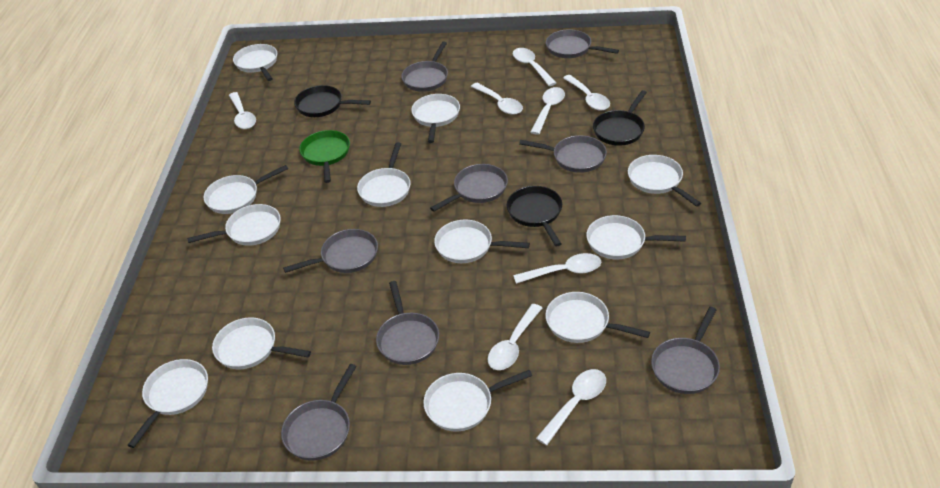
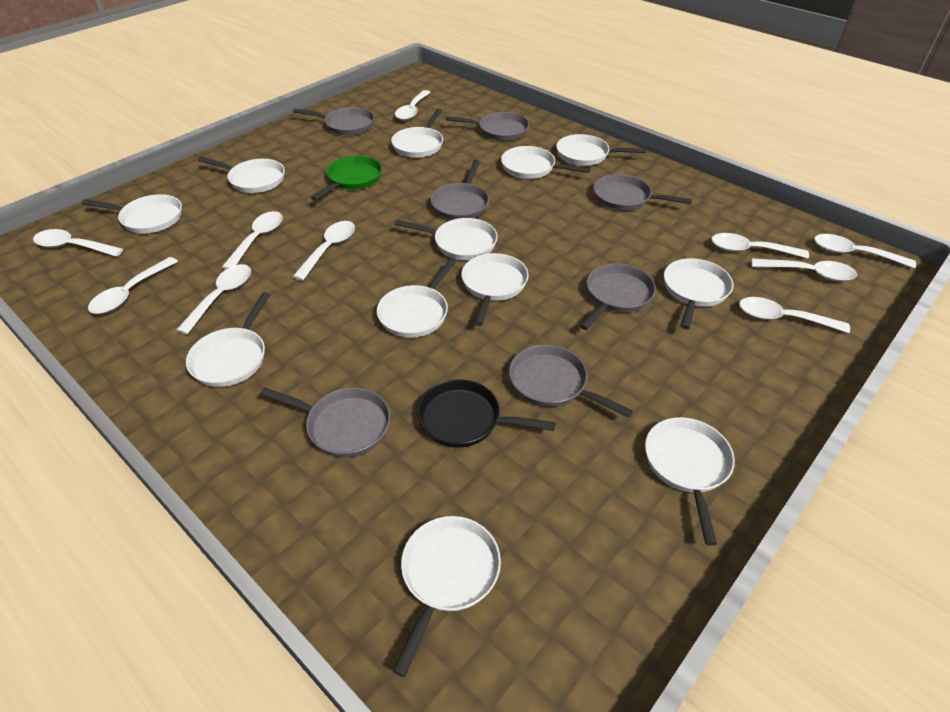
black pan: 3 -> 1
grey pan: 8 -> 7
white spoon: 8 -> 10

